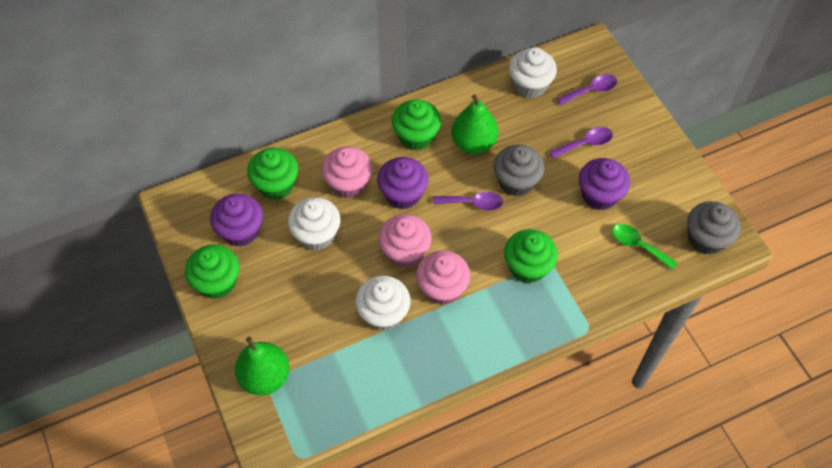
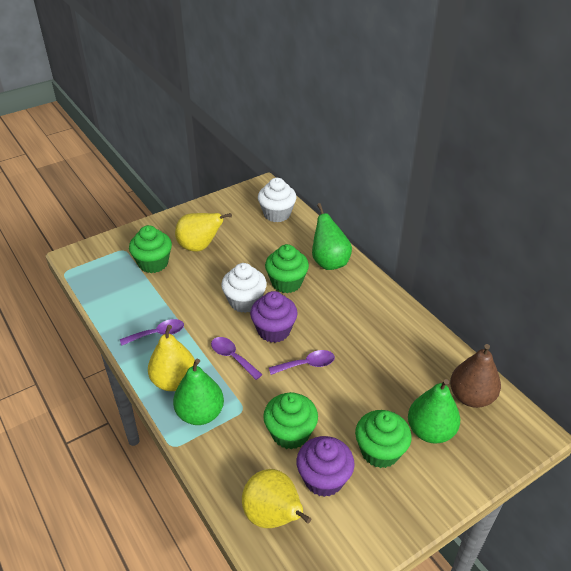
brown pear: 0 -> 1
green pear: 2 -> 3
green spoon: 1 -> 0
grey cupcake: 2 -> 0
pink cupcake: 3 -> 0
purple cupcake: 3 -> 2
white cupcake: 3 -> 2
yellow pear: 0 -> 3

